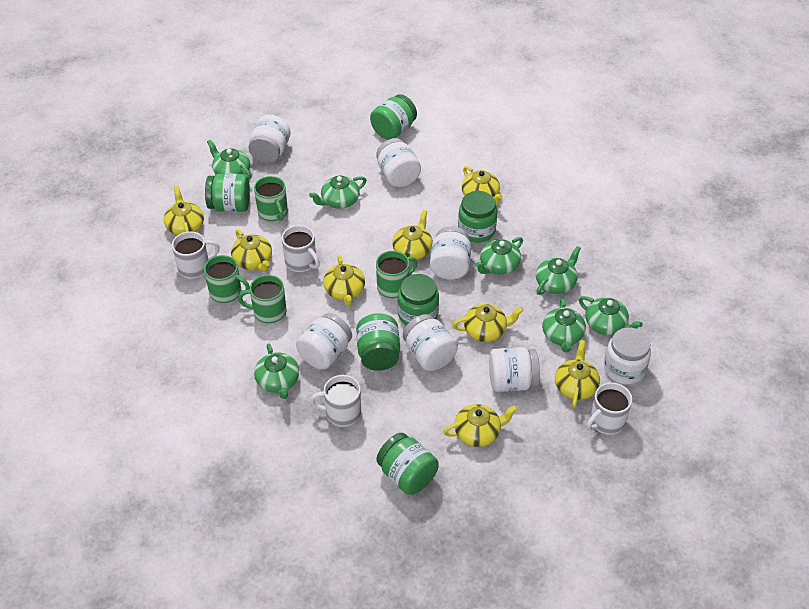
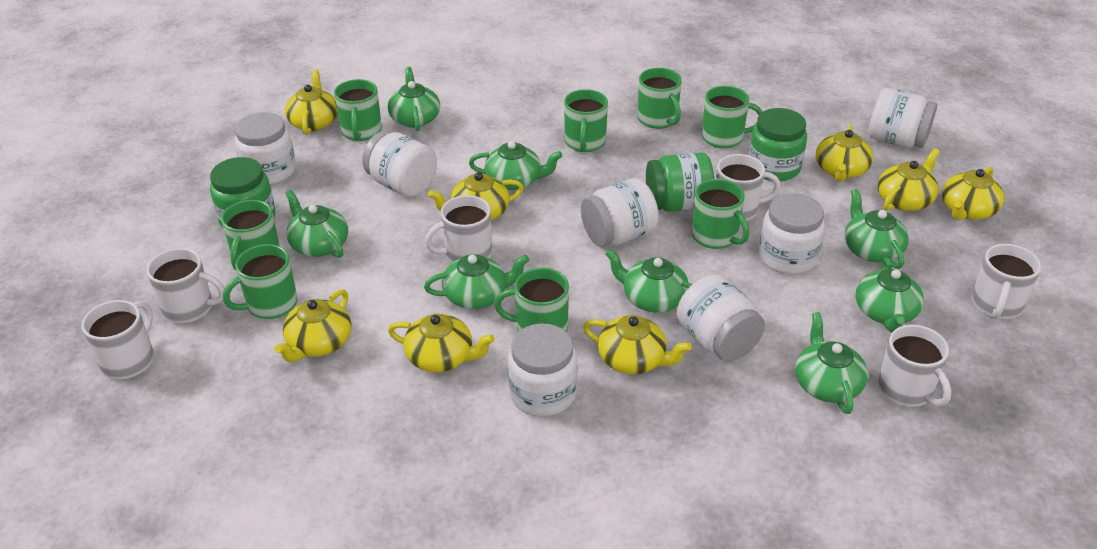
green jar: 6 -> 3
green mug: 4 -> 8
green teapot: 7 -> 8
white mug: 4 -> 6

